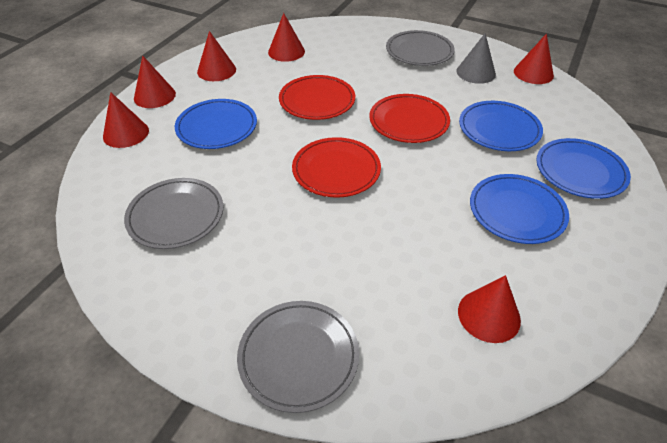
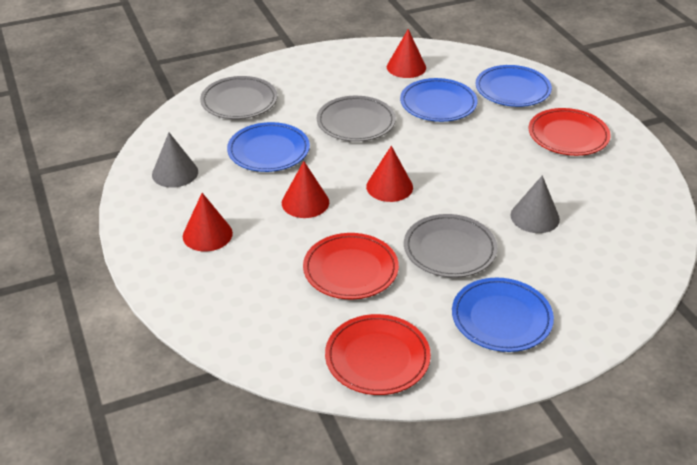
grey cone: 1 -> 2
red cone: 6 -> 4

